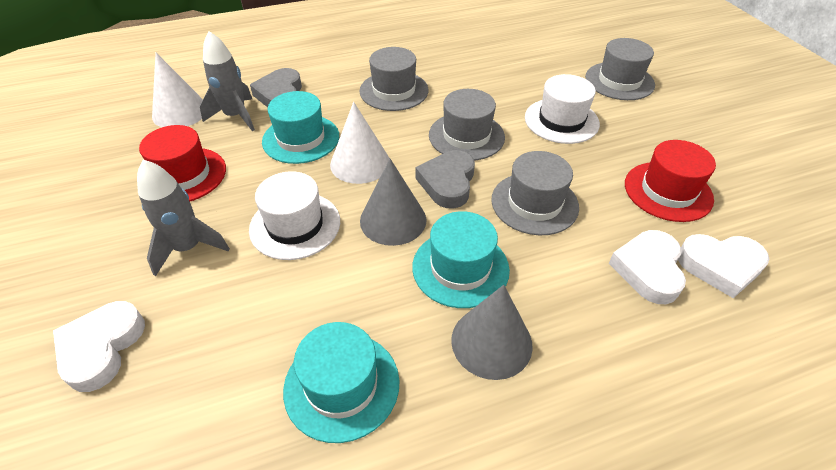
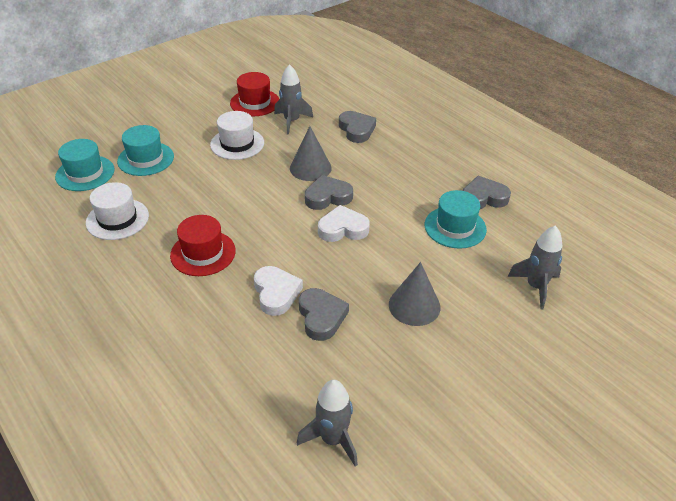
grey hat: 4 -> 0
grey heart: 2 -> 4
grey rocket: 2 -> 3
white cone: 2 -> 0
white heart: 3 -> 2

